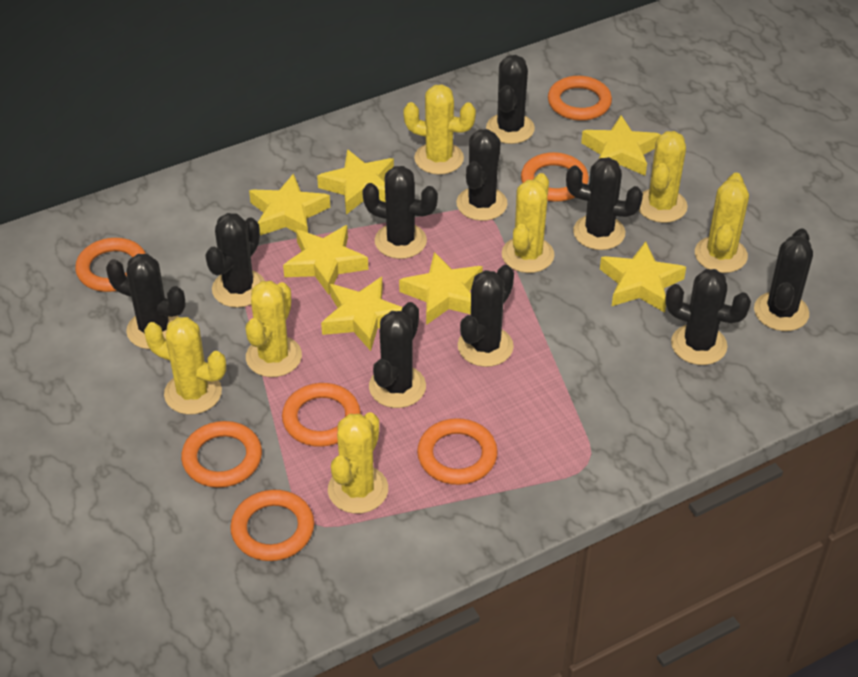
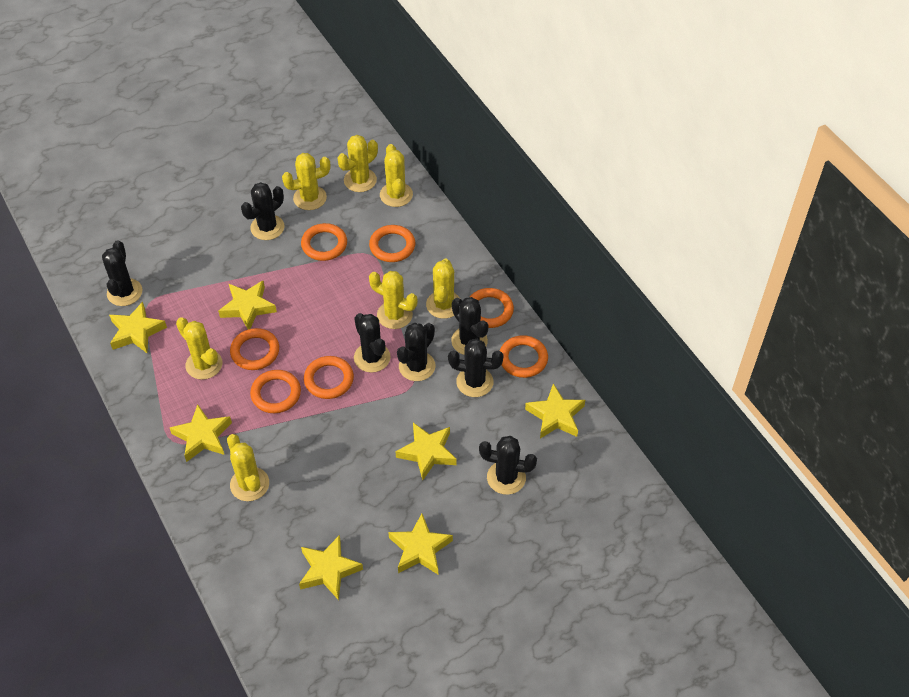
black cactus: 10 -> 7

